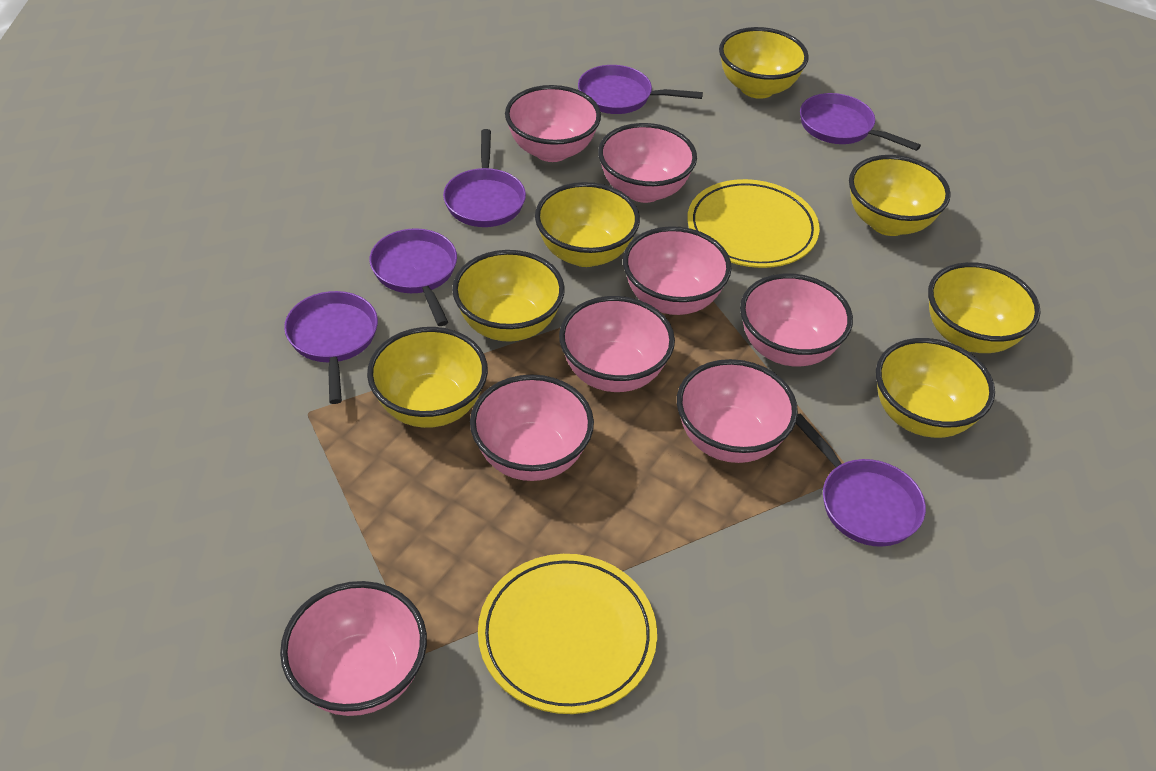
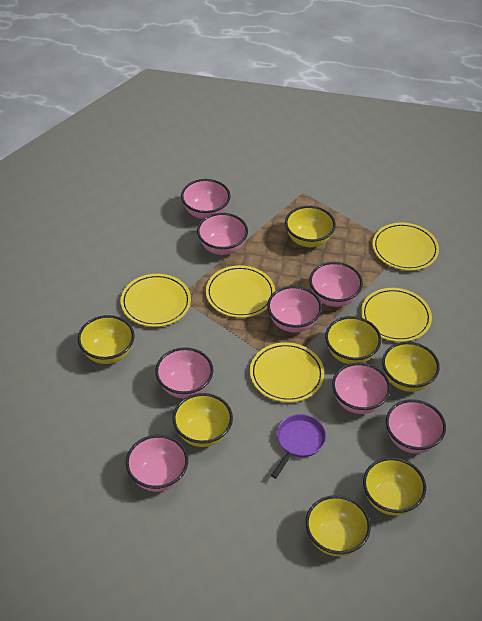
purple pan: 6 -> 1
yellow plate: 2 -> 5

